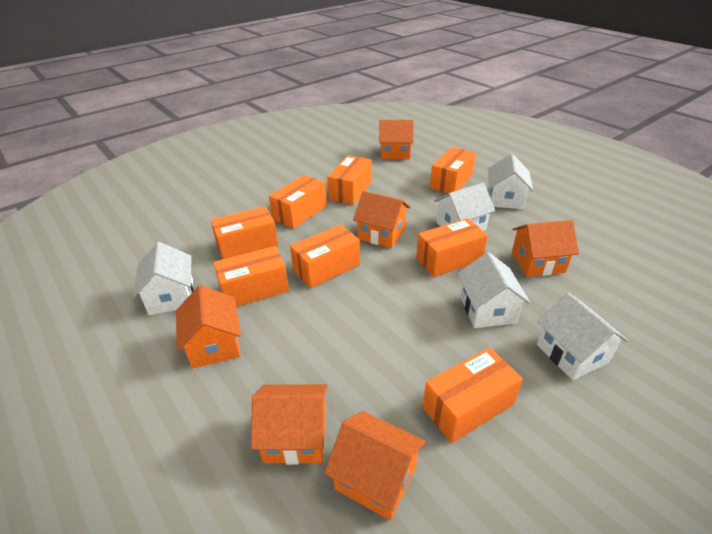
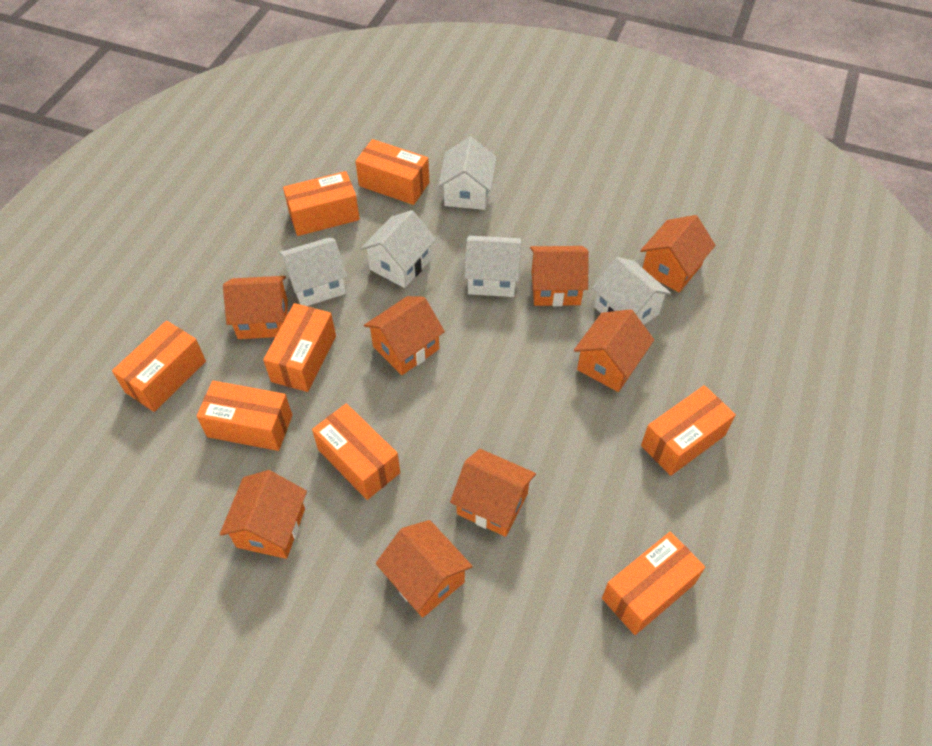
orange house: 6 -> 8

